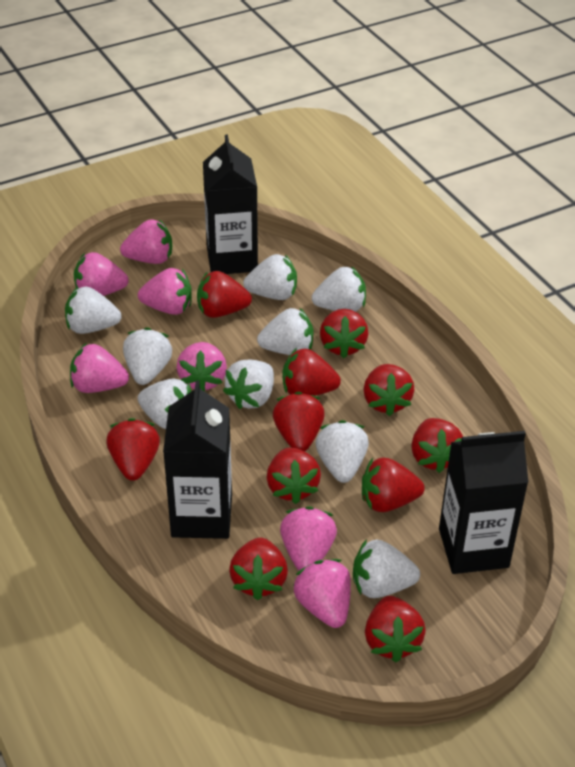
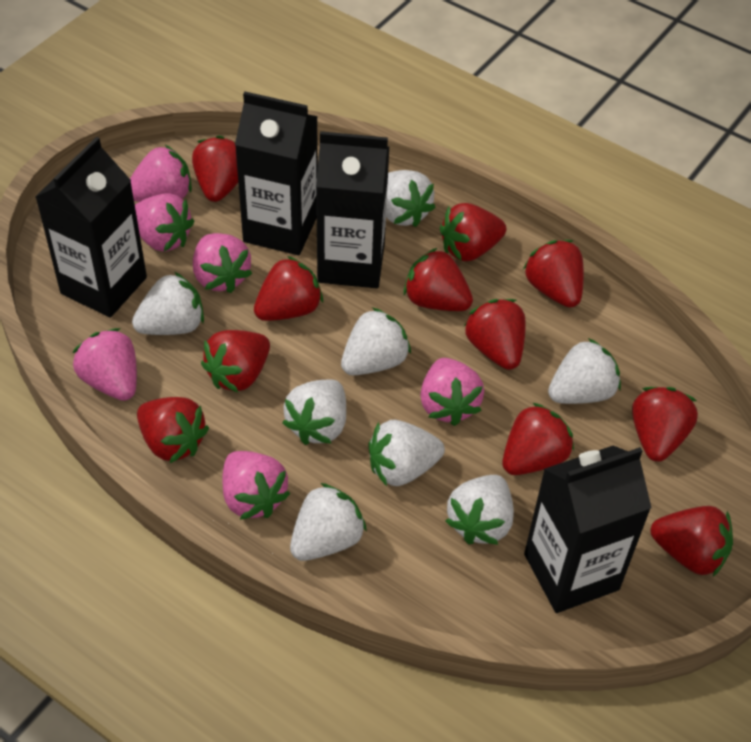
black carton: 3 -> 4
pink strawberry: 7 -> 6
white strawberry: 9 -> 8

